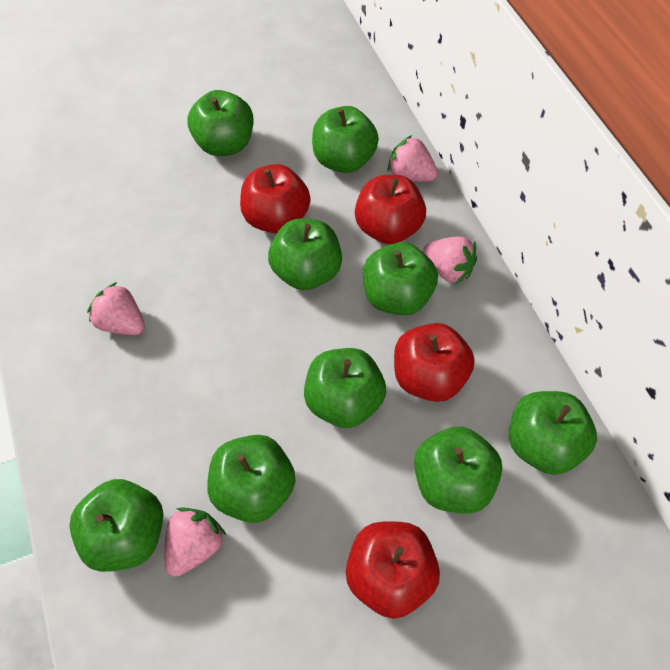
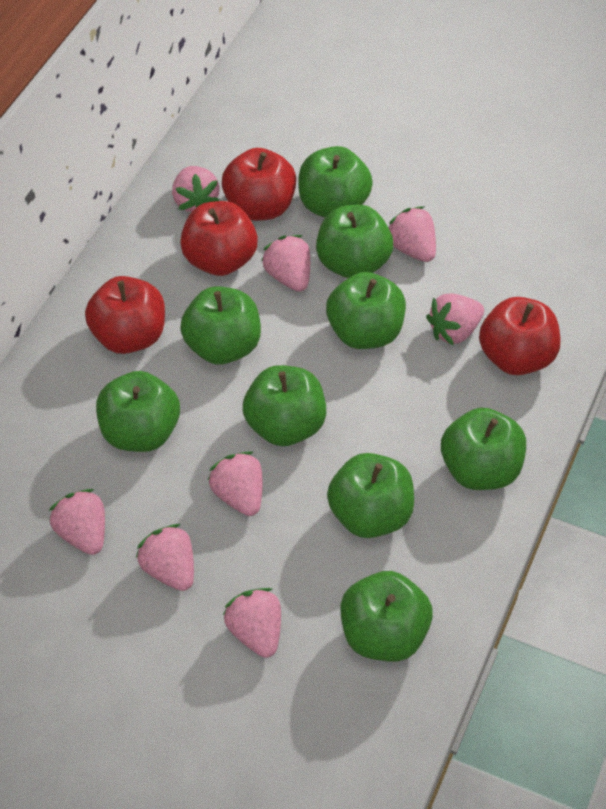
pink strawberry: 4 -> 8

